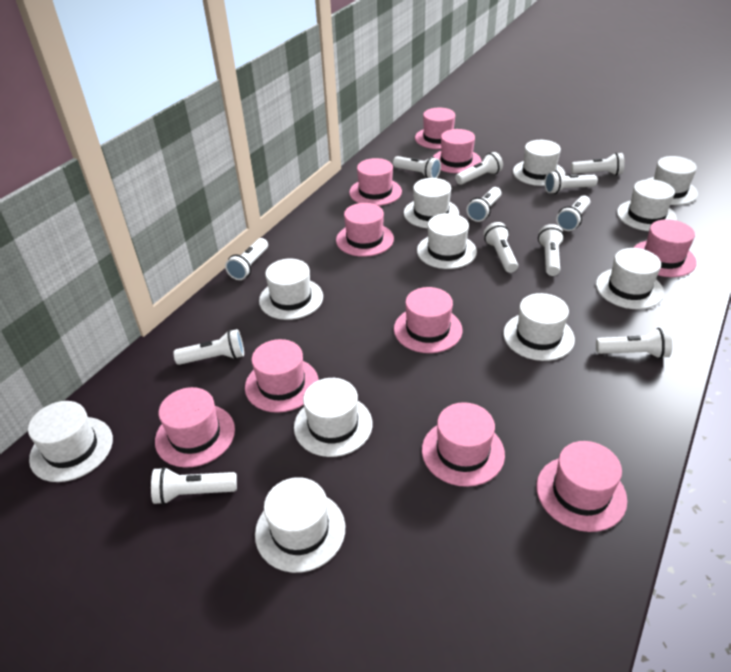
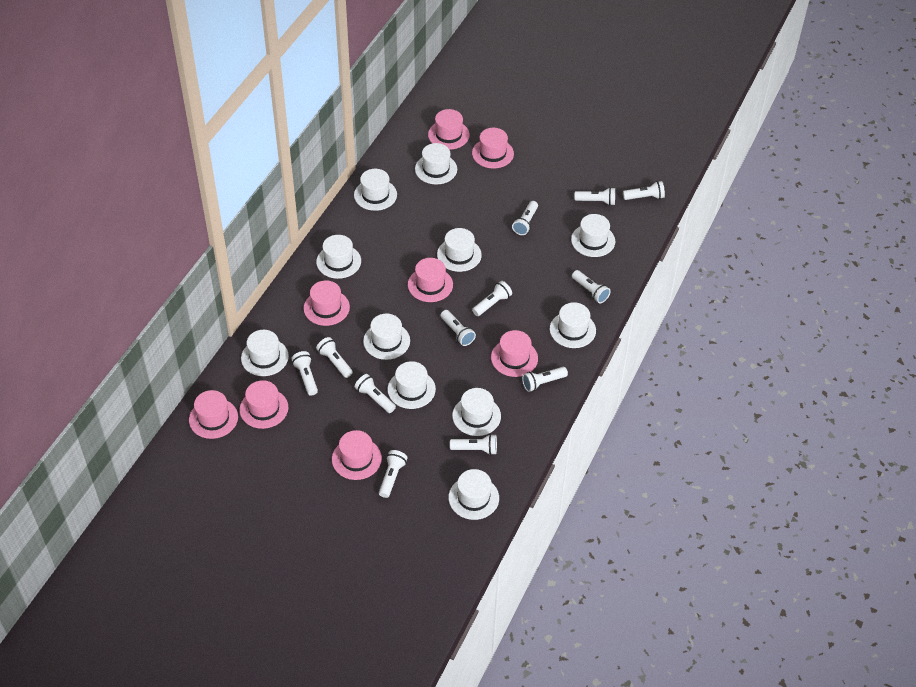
pink hat: 10 -> 8

